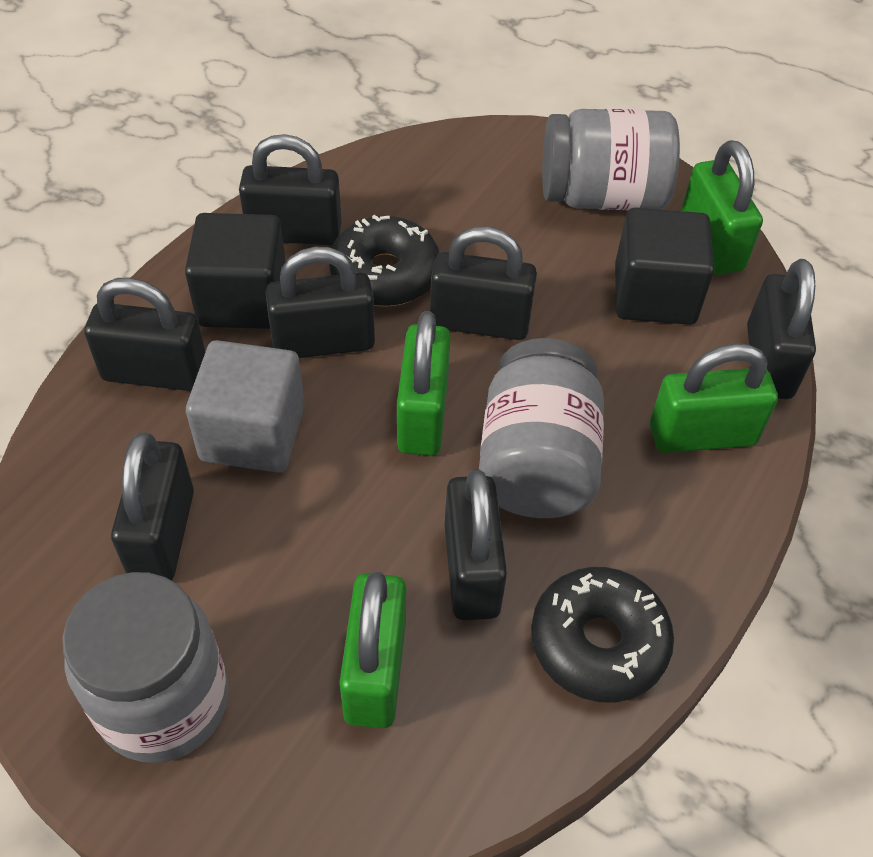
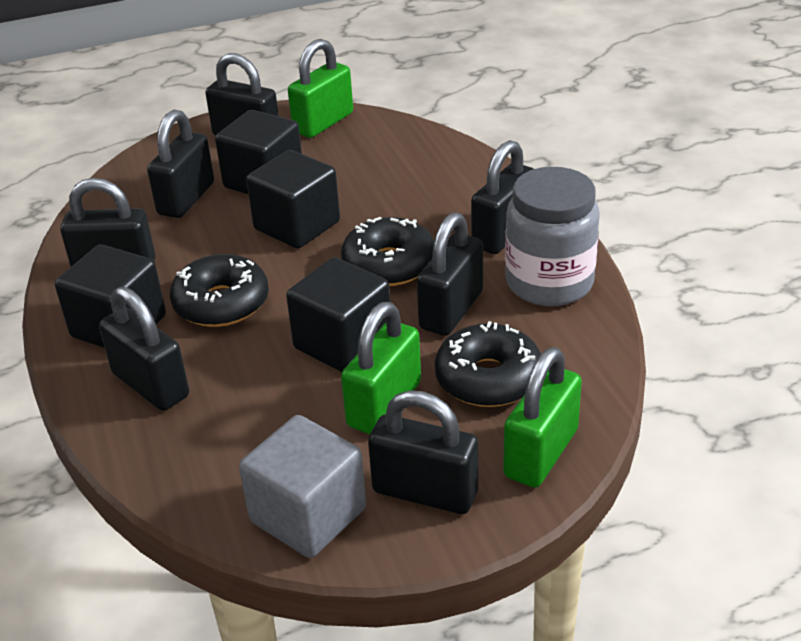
black cube: 2 -> 4
black donut: 2 -> 3
green padlock: 4 -> 3
grey jar: 3 -> 1

